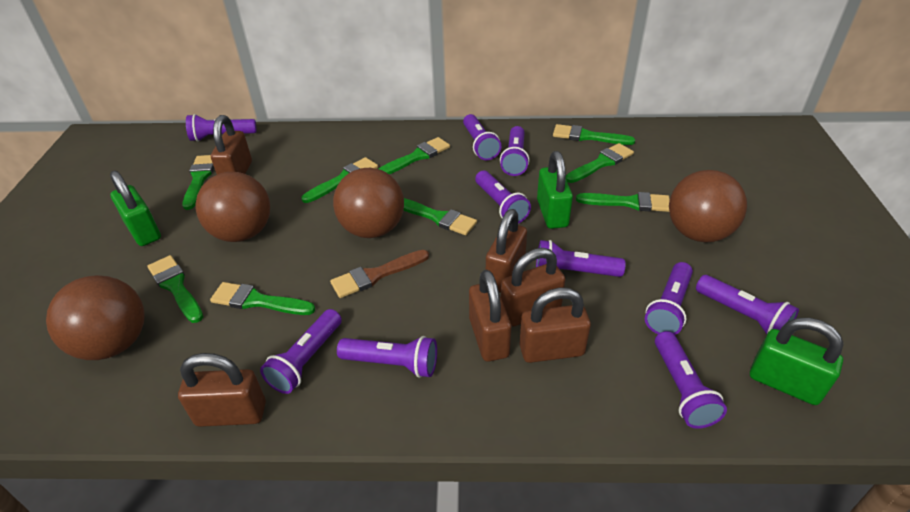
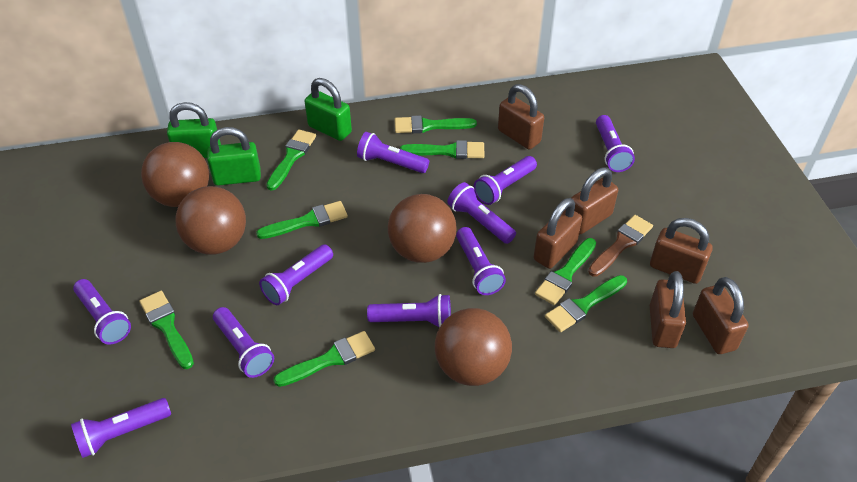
green brush: 9 -> 8

